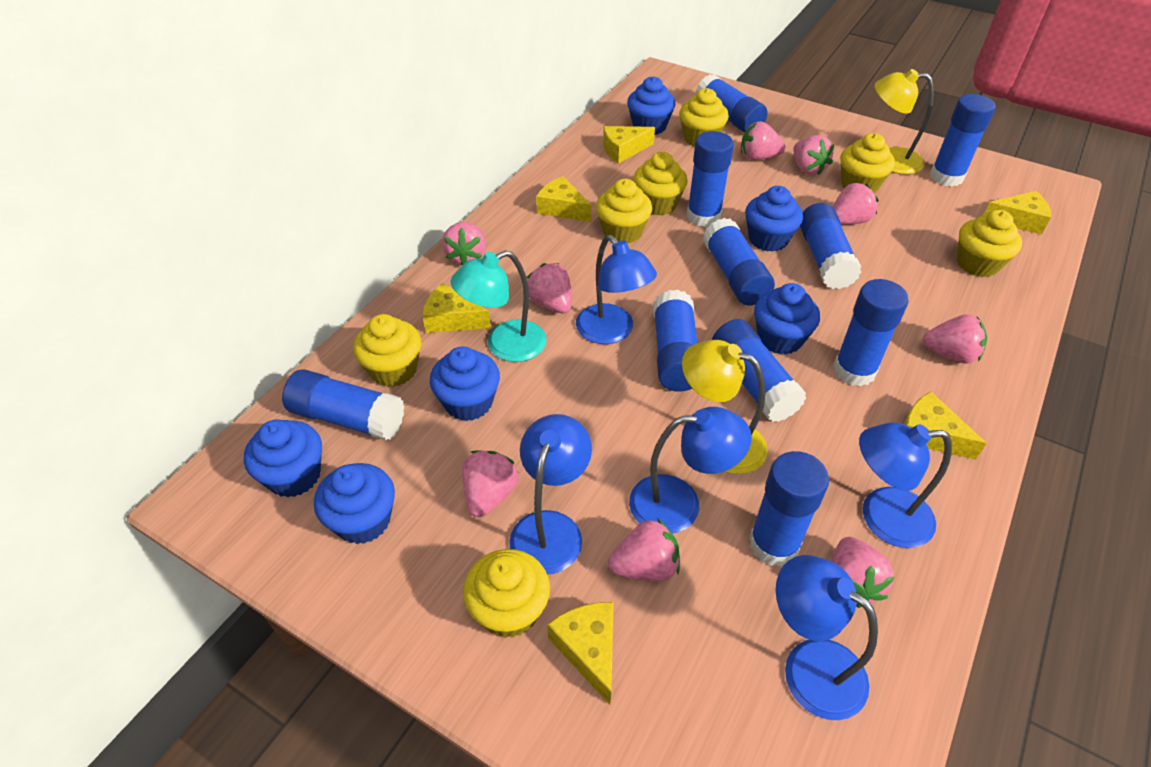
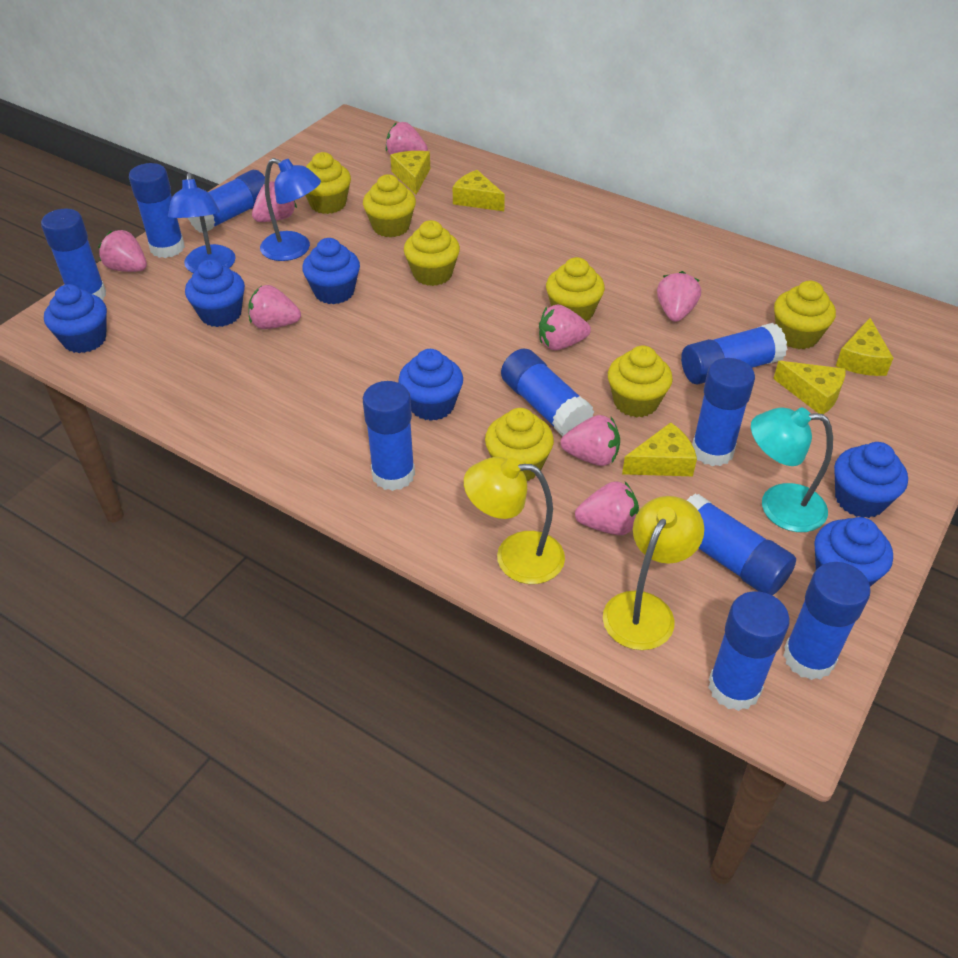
blue lamp: 5 -> 2
pink strawberry: 9 -> 8
yellow cheese: 6 -> 5

